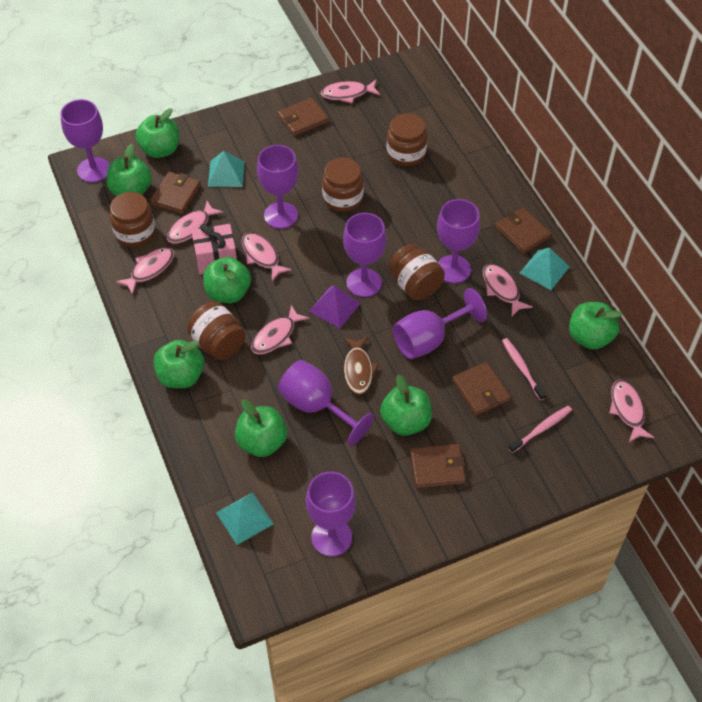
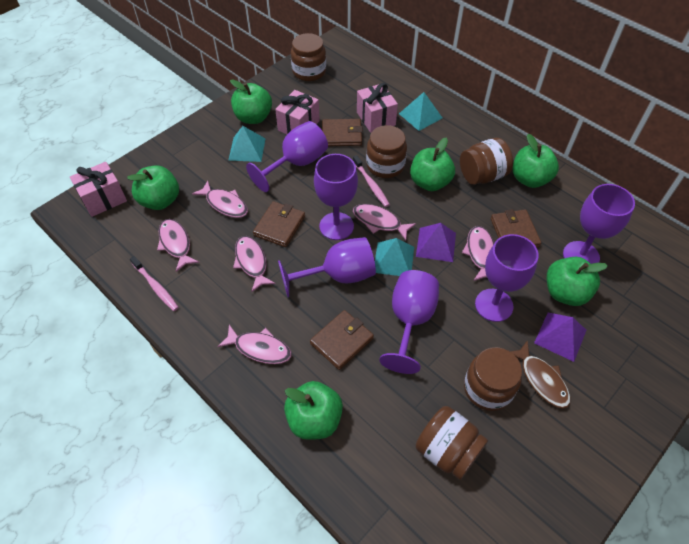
brown wallet: 5 -> 4
green apple: 7 -> 6
pink fish: 7 -> 6
pink gift: 1 -> 3
purple goblet: 7 -> 6
purple pyramid: 1 -> 2

